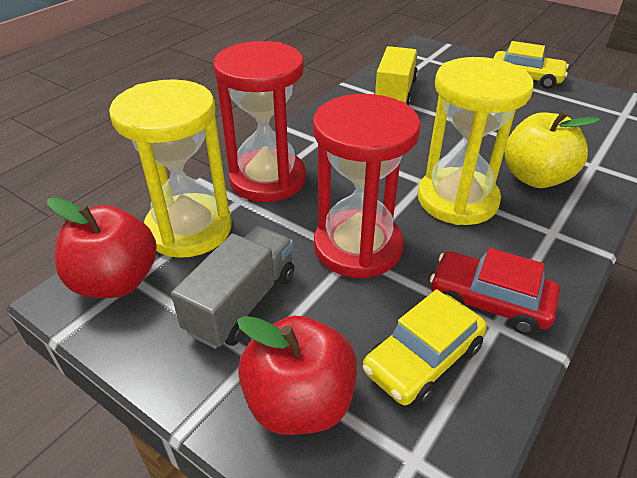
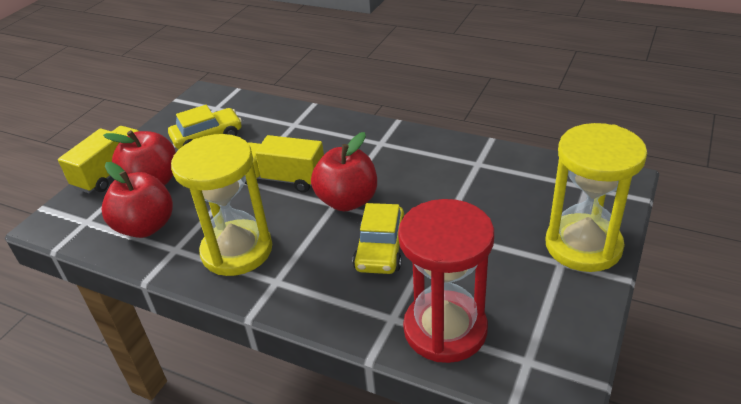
grey truck: 1 -> 0
red apple: 2 -> 3
red car: 1 -> 0
red hourglass: 2 -> 1
yellow apple: 1 -> 0
yellow truck: 1 -> 2

